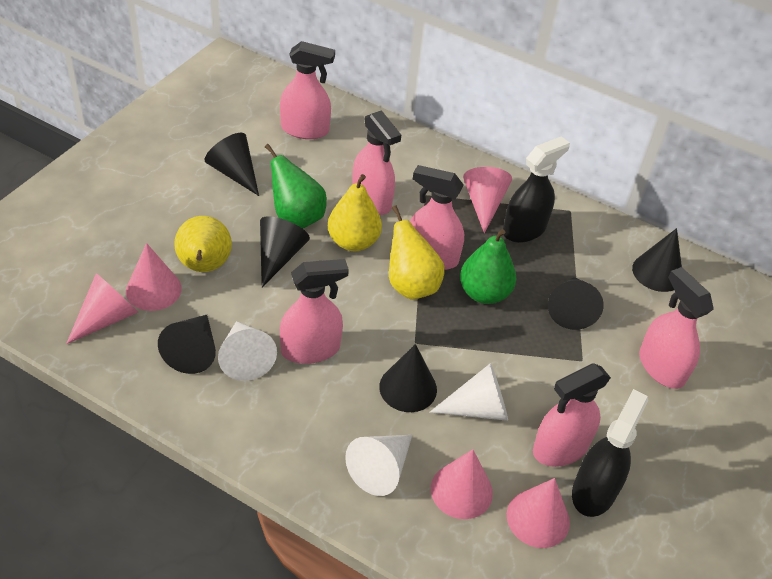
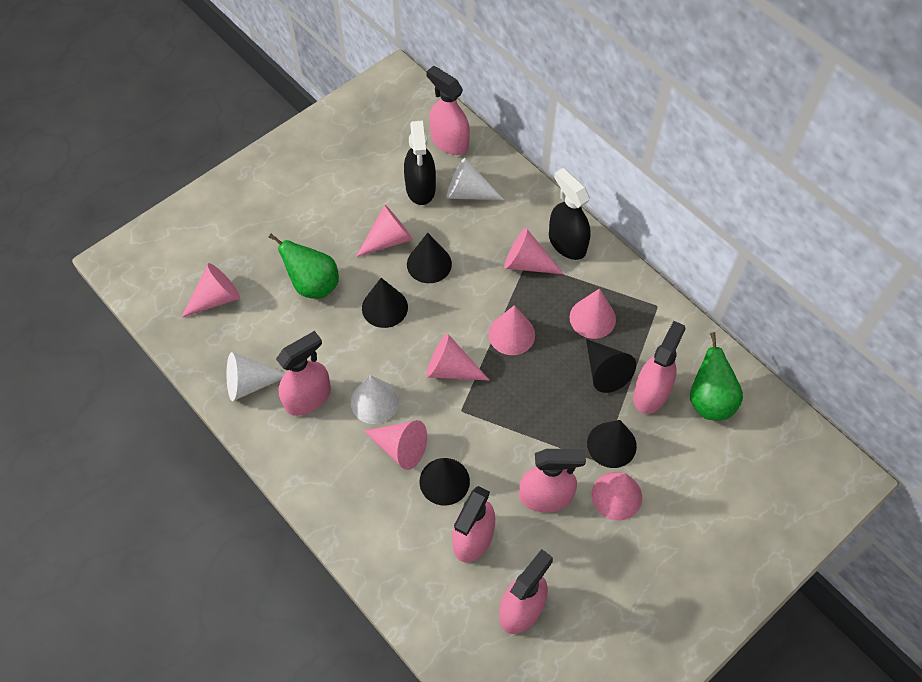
black cone: 6 -> 5
pink cone: 5 -> 8
yellow pear: 3 -> 0

